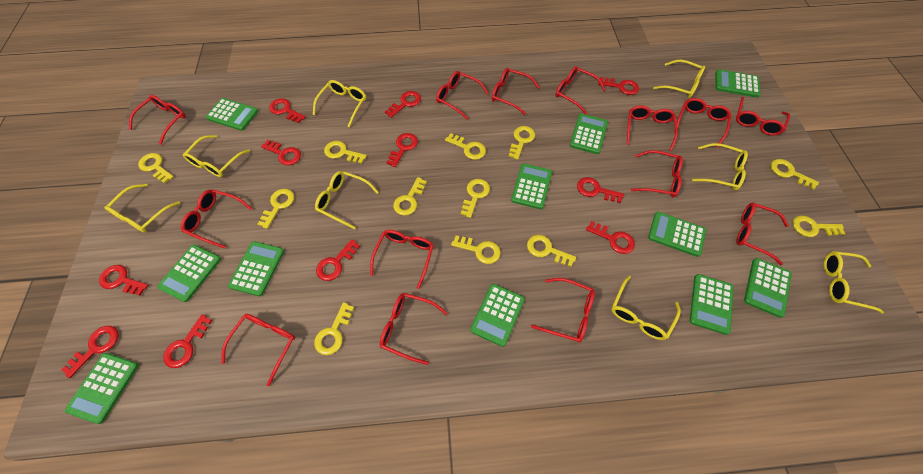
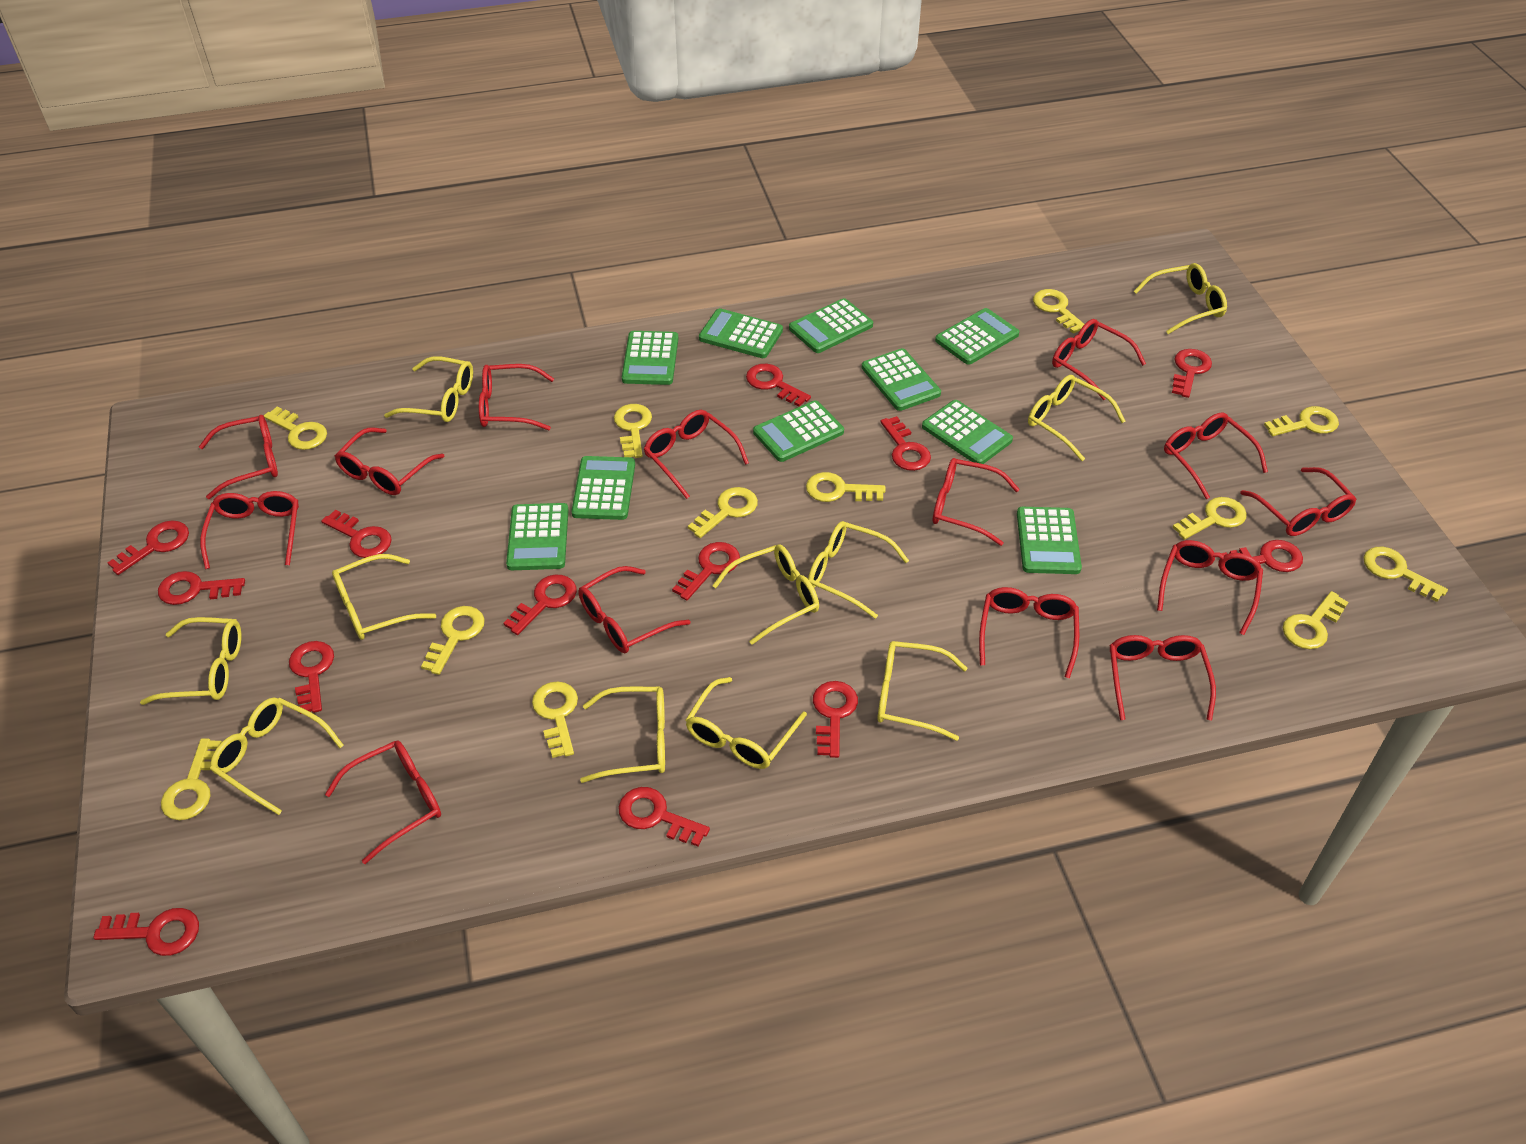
green calculator: 11 -> 10
red key: 11 -> 13
yellow glasses: 8 -> 11

